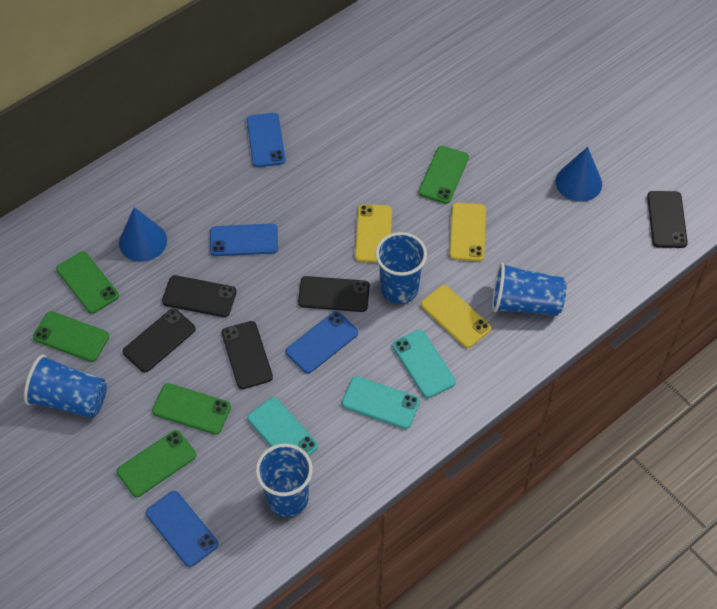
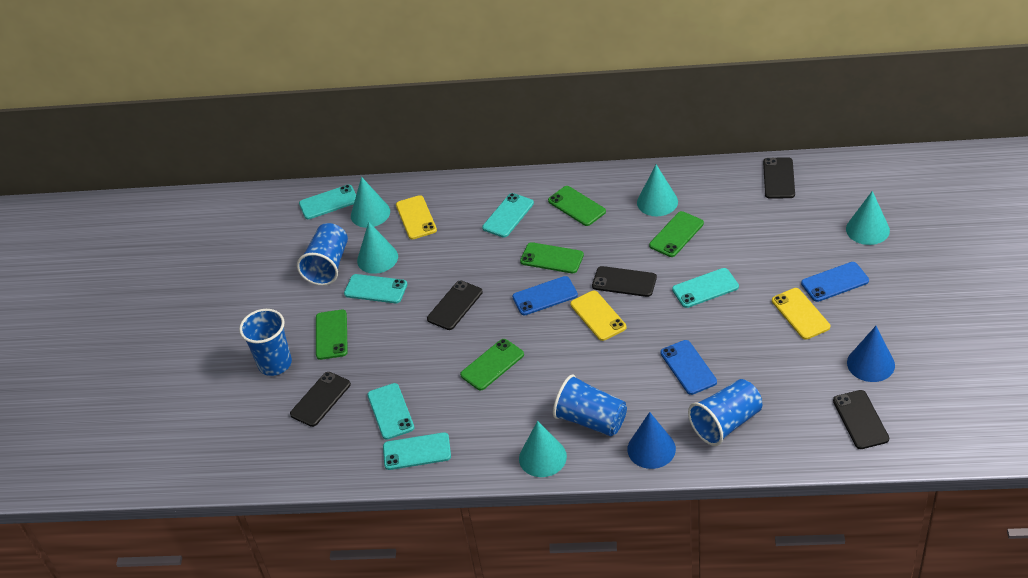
blue phone: 4 -> 3
turquoise cone: 0 -> 5
turquoise phone: 3 -> 6

